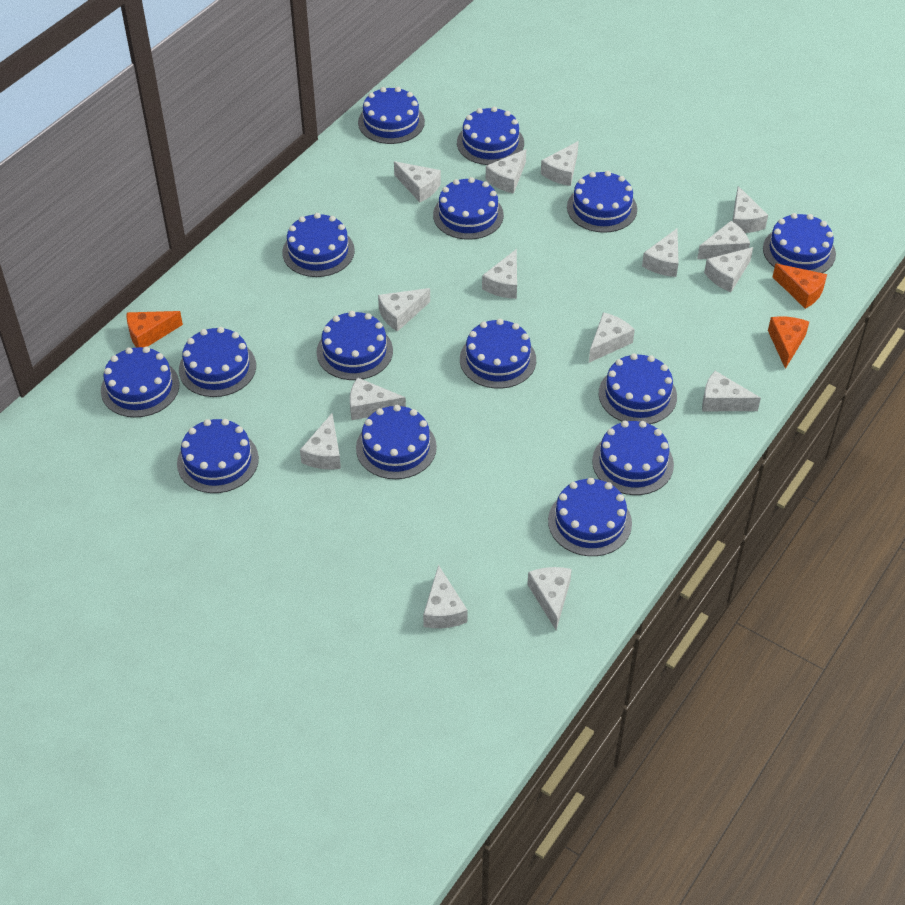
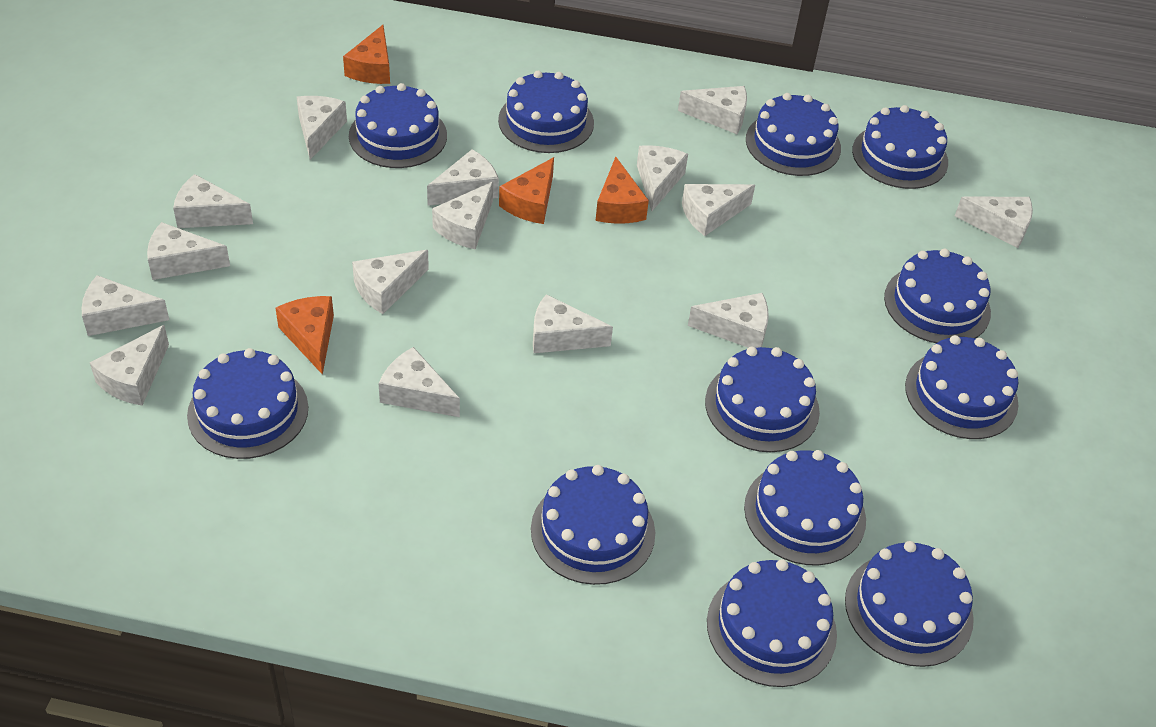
blue cake: 15 -> 12
orange cheese: 3 -> 4

